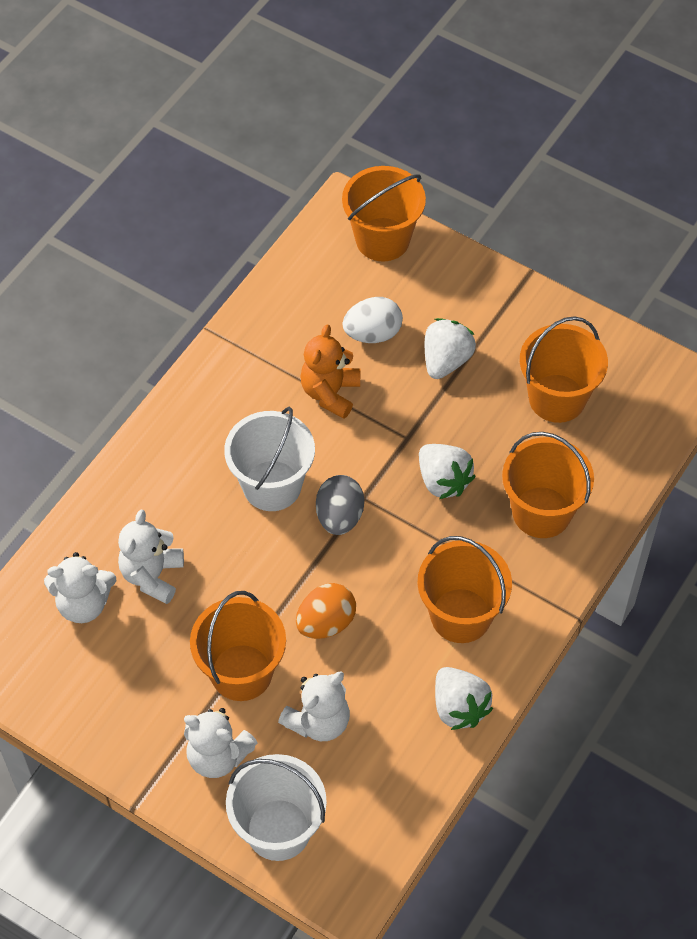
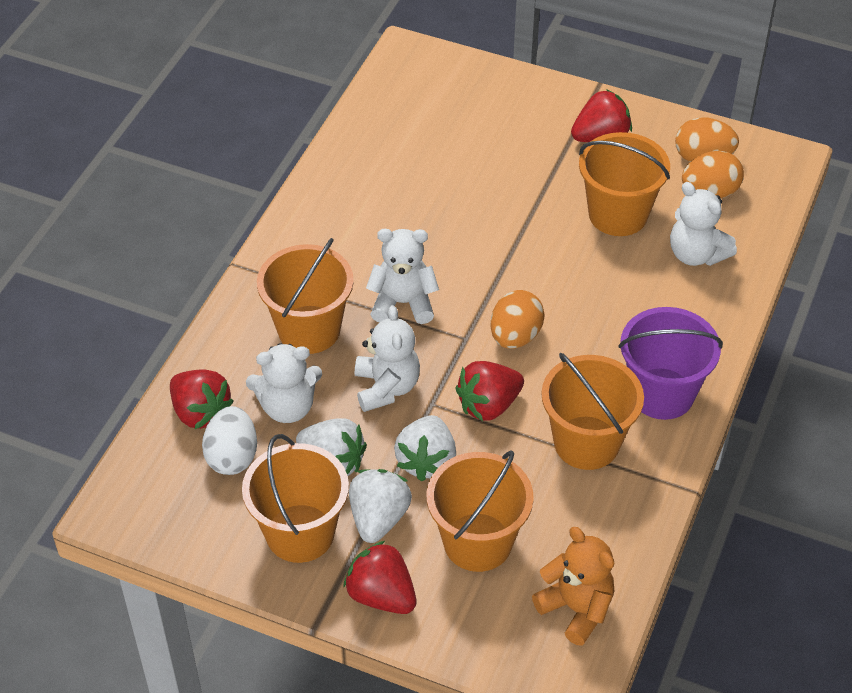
grey egg: 1 -> 0
orange egg: 1 -> 3
purple bucket: 0 -> 1
red strawberry: 0 -> 4
white bucket: 2 -> 0

